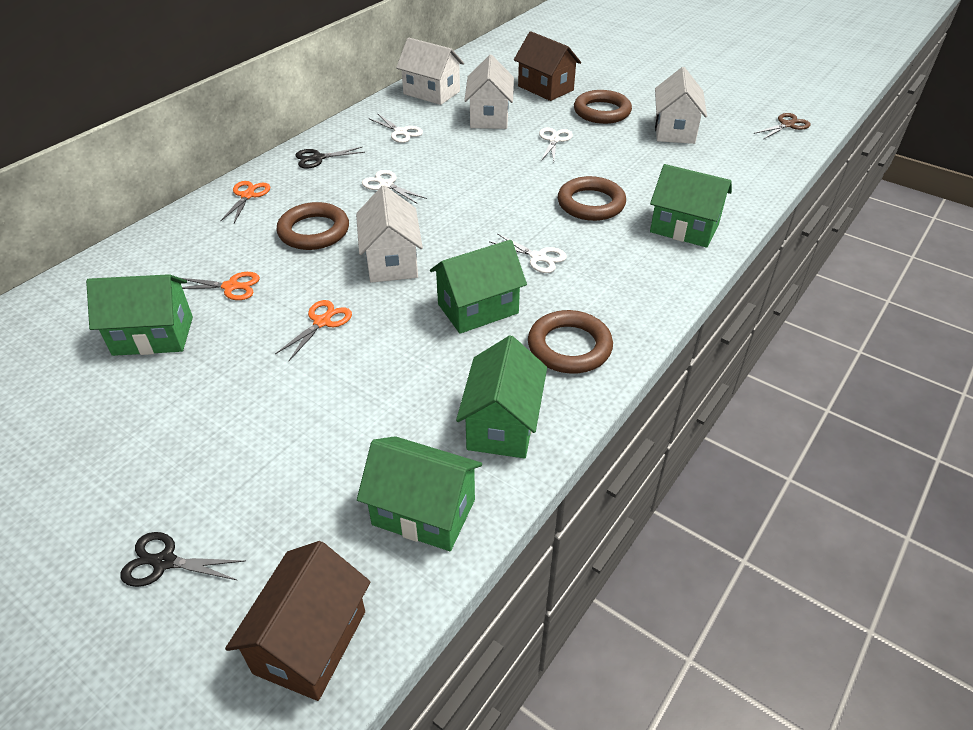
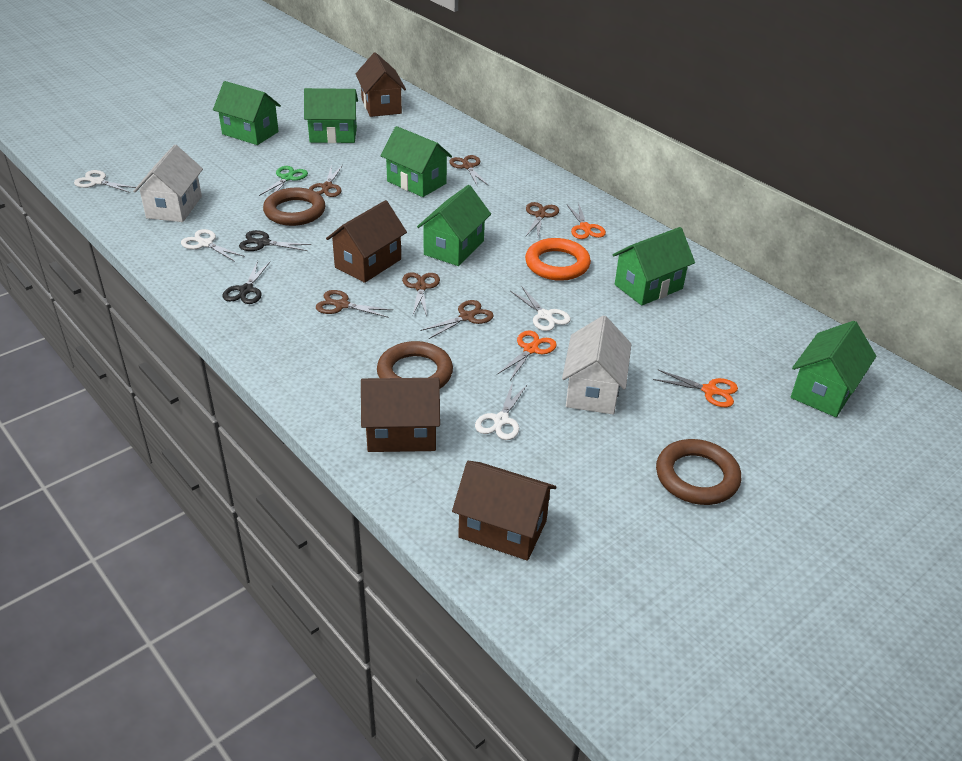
brown house: 2 -> 4
brown ring: 4 -> 3
brown scissors: 1 -> 6
green house: 5 -> 6
green scissors: 0 -> 1
orange ring: 0 -> 1
white house: 4 -> 2

